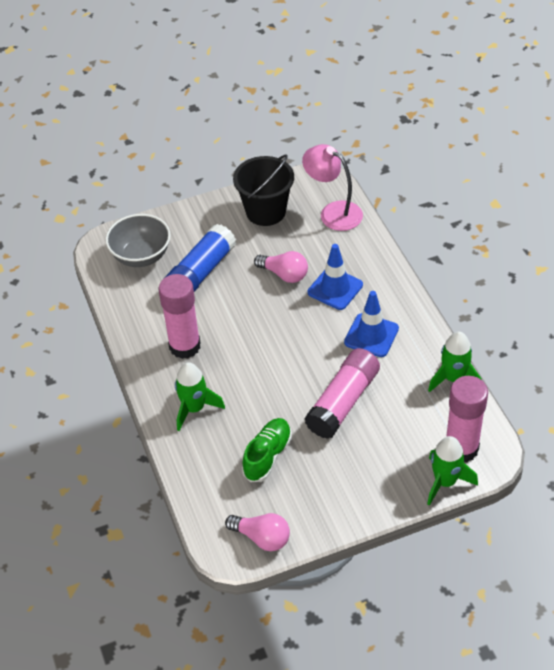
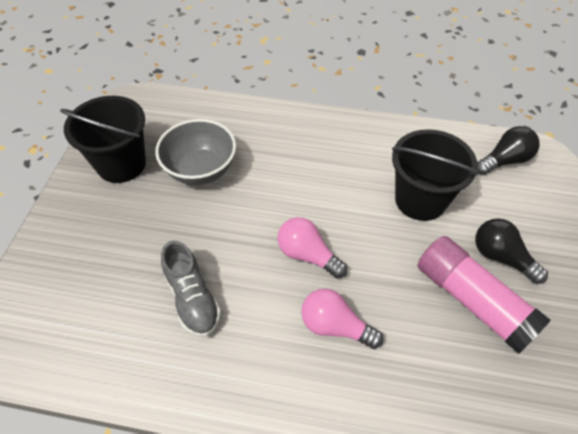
black bucket: 1 -> 2
black light bulb: 0 -> 2
blue glue stick: 1 -> 0
blue traffic cone: 2 -> 0
green rocket: 3 -> 0
green shoe: 1 -> 0
grey shoe: 0 -> 1
pink glue stick: 3 -> 1
pink lamp: 1 -> 0

